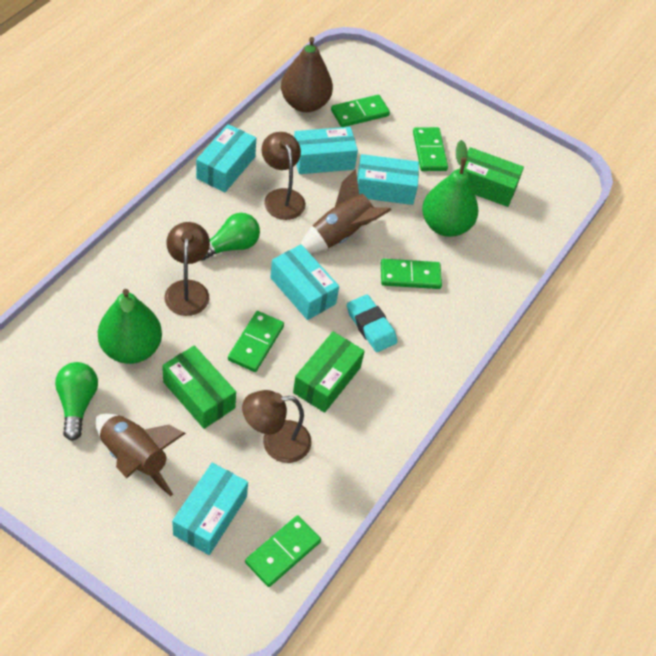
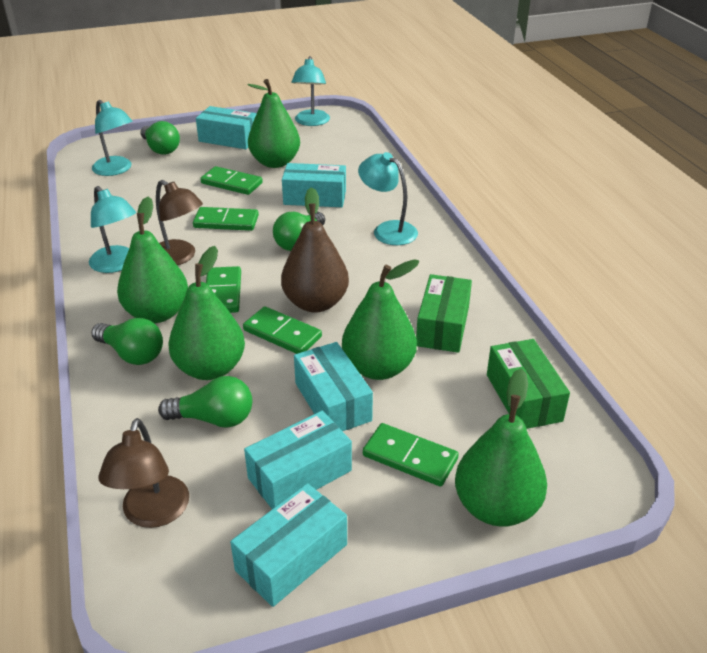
brown lamp: 3 -> 2
brown rocket: 2 -> 0
green box: 3 -> 2
green light bulb: 2 -> 4
green pear: 2 -> 5
turquoise eraser: 1 -> 0
turquoise lamp: 0 -> 4

